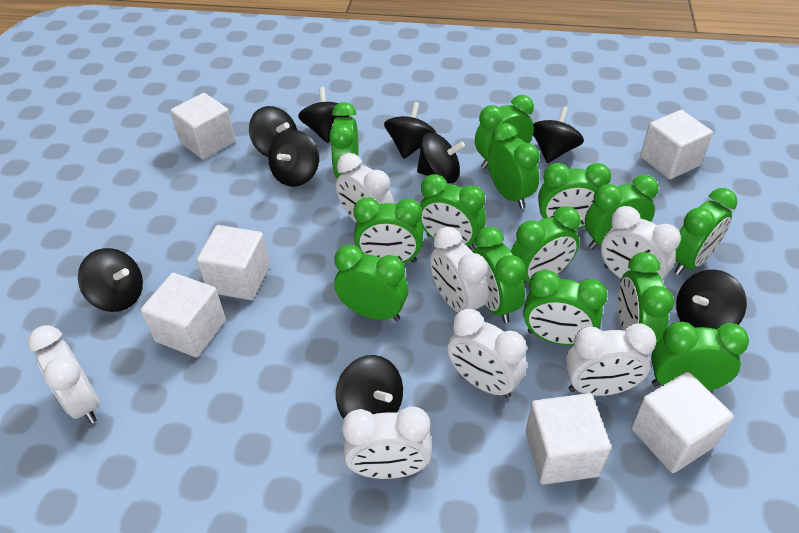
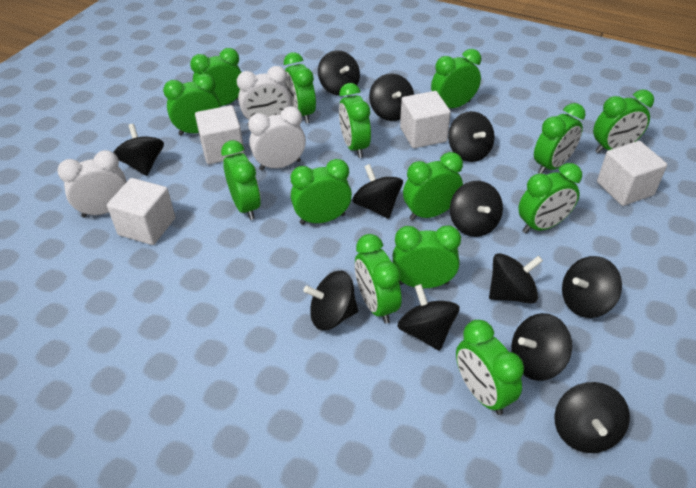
black spinning top: 9 -> 12
white clock: 7 -> 3
white cube: 6 -> 4

